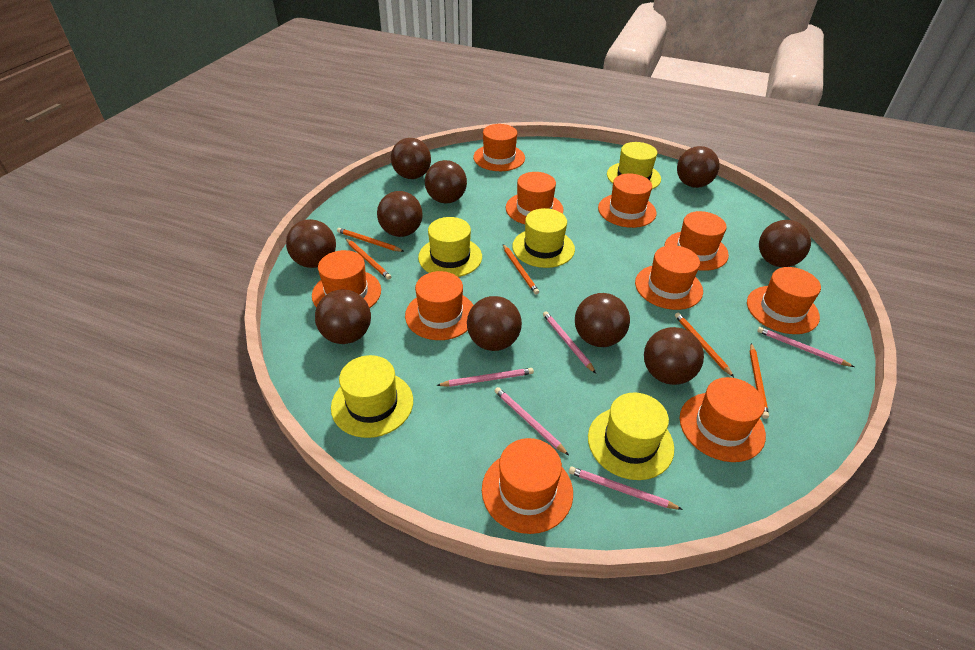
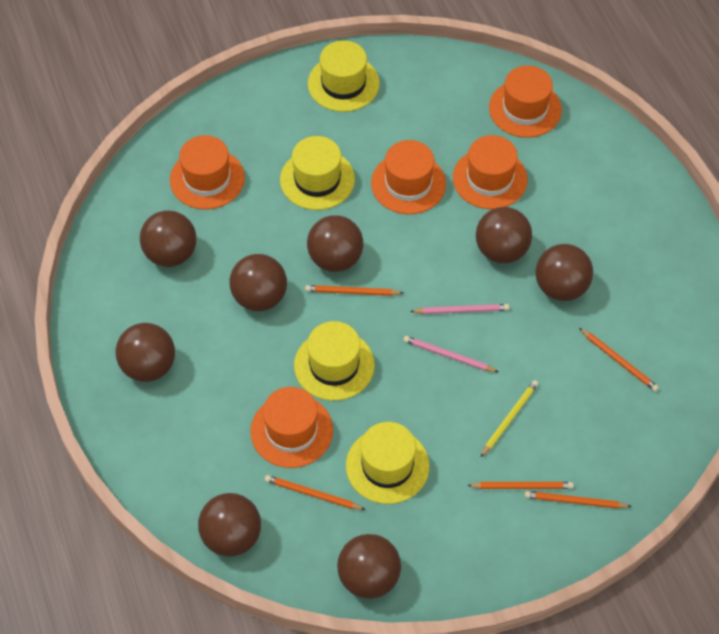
brown ball: 10 -> 8
orange hat: 10 -> 5
pink pencil: 5 -> 2
yellow hat: 5 -> 4
yellow pencil: 0 -> 1

